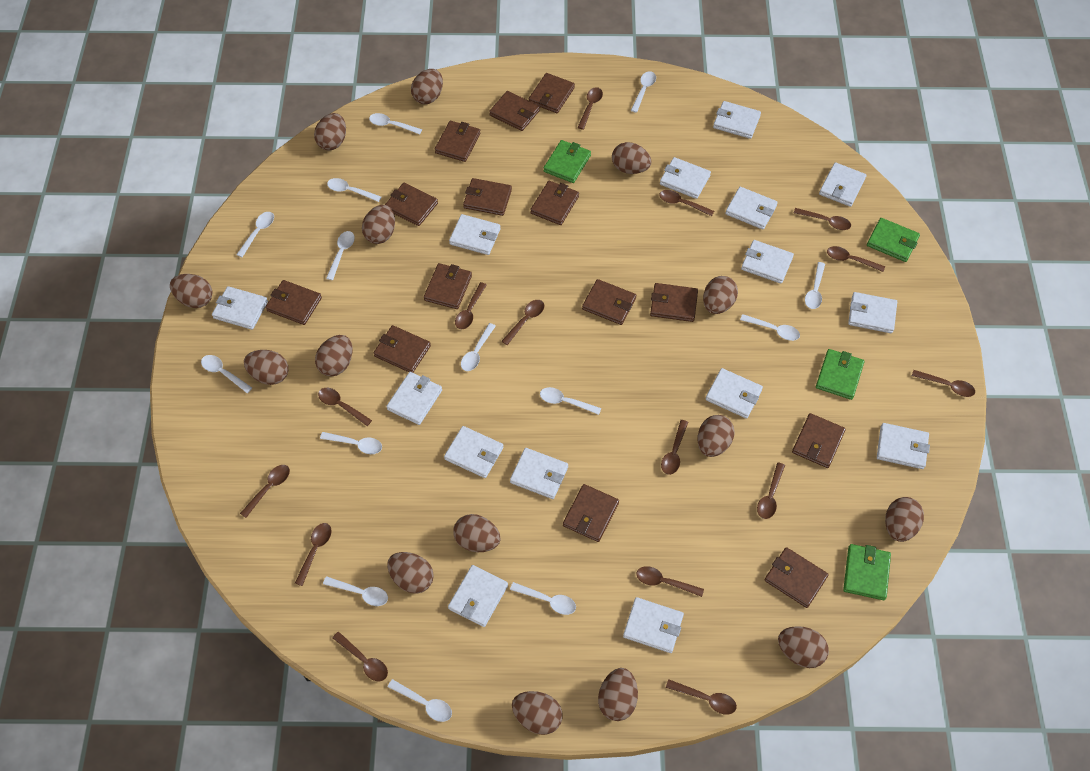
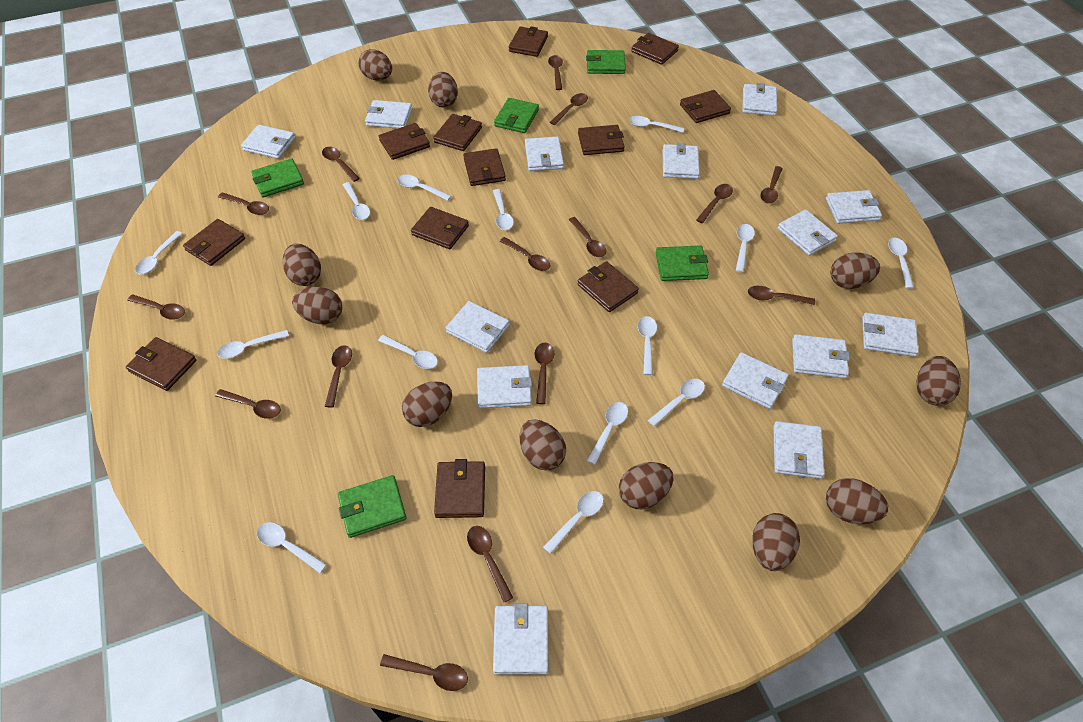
brown egg: 15 -> 11
brown wallet: 14 -> 12
green wallet: 4 -> 5
white wallet: 15 -> 14

